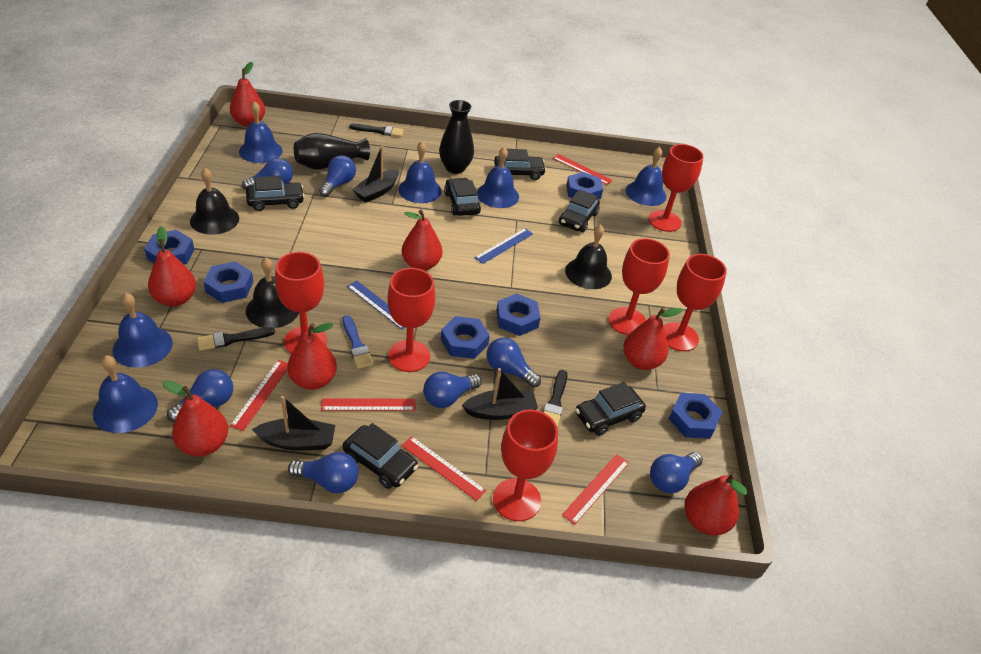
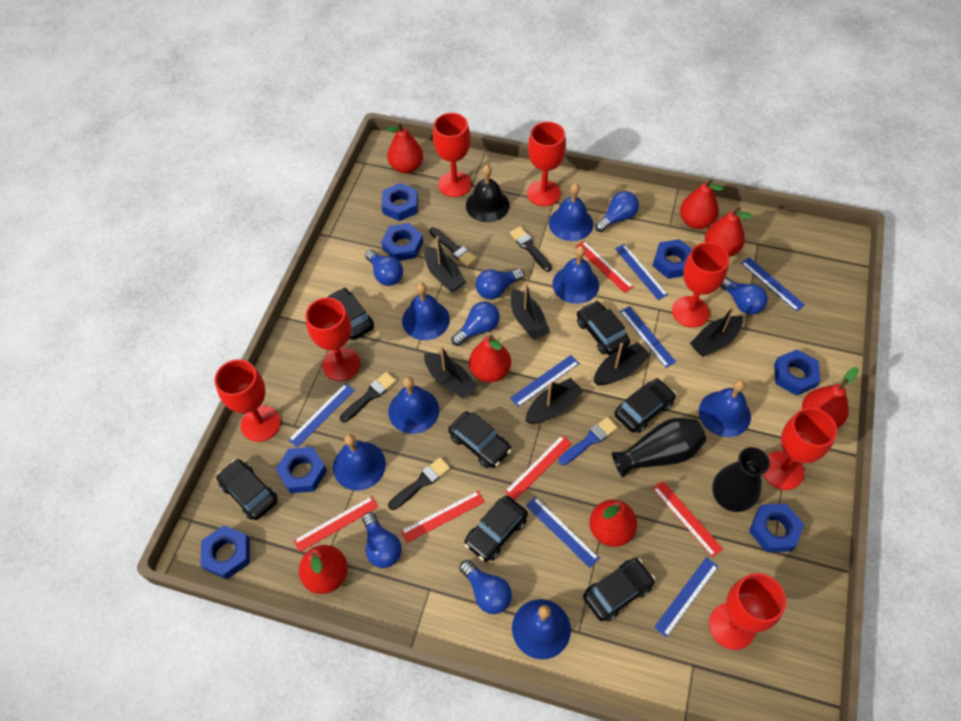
black bell: 3 -> 1
black boat: 3 -> 6
black brush: 3 -> 4
black car: 6 -> 7
blue bell: 6 -> 7
blue nut: 6 -> 7
blue ruler: 2 -> 7
red goblet: 6 -> 7

